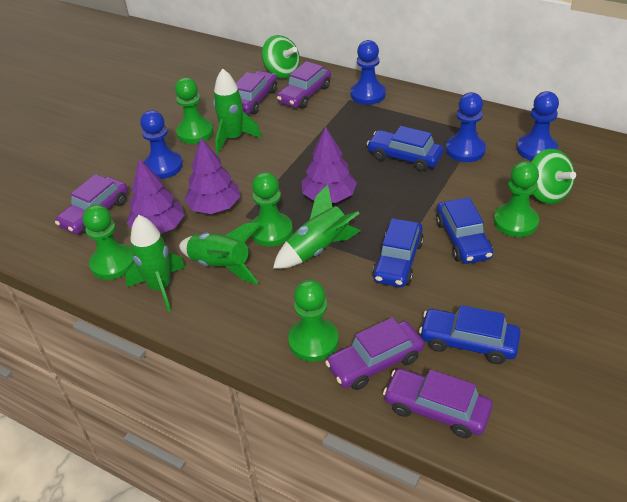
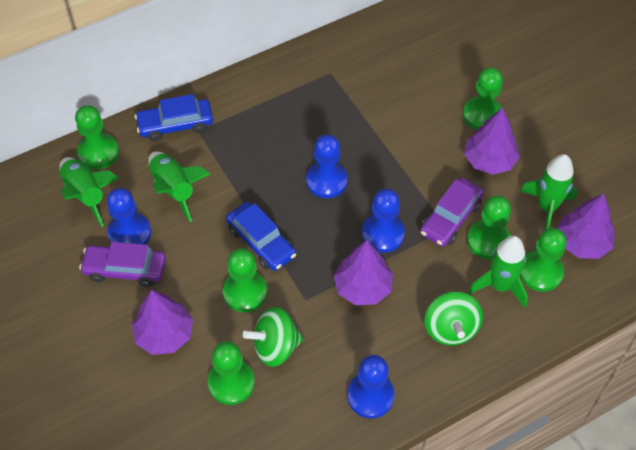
blue car: 4 -> 2
green pawn: 5 -> 6
purple car: 5 -> 2
purple tree: 3 -> 4

